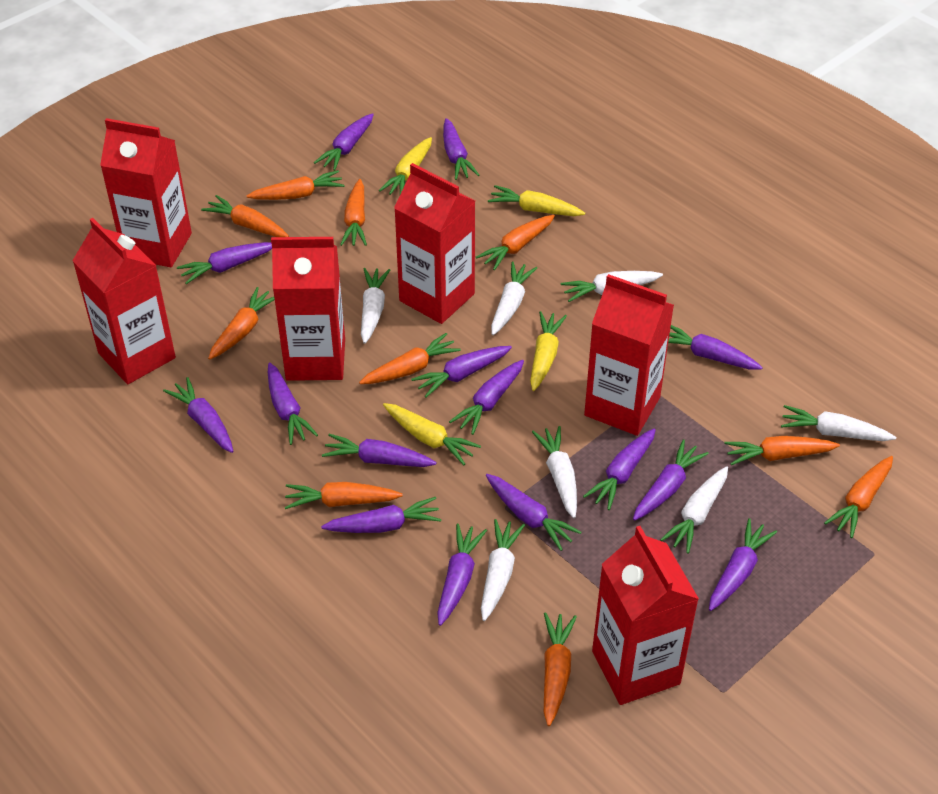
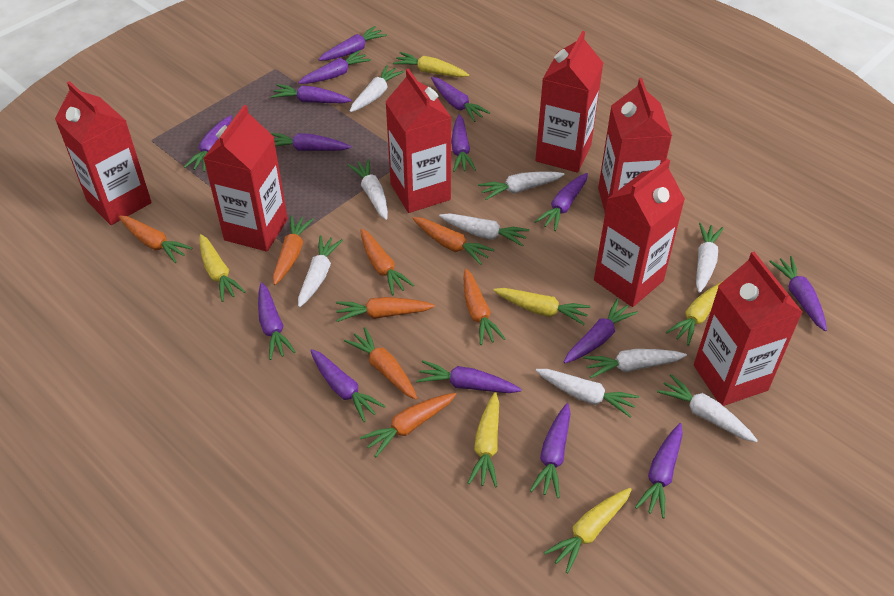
orange carrot: 10 -> 8
red carton: 6 -> 7
white carrot: 7 -> 9
yellow carrot: 4 -> 6

